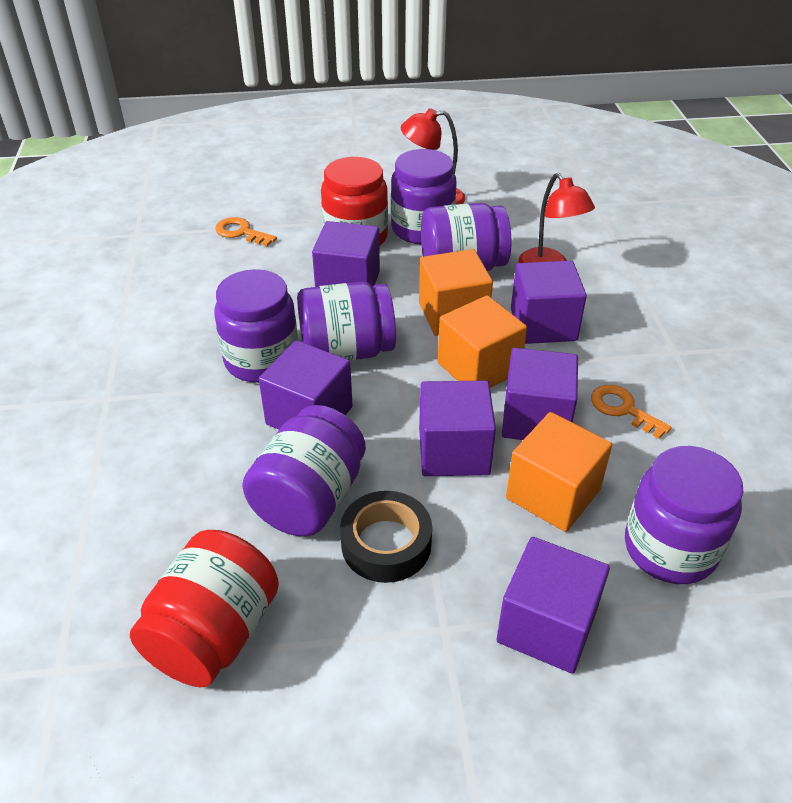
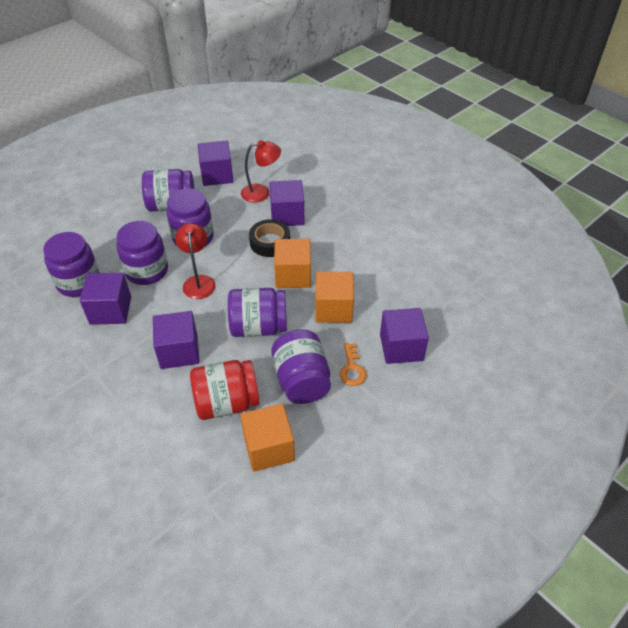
orange key: 2 -> 1
purple cube: 6 -> 5
red jar: 2 -> 1

